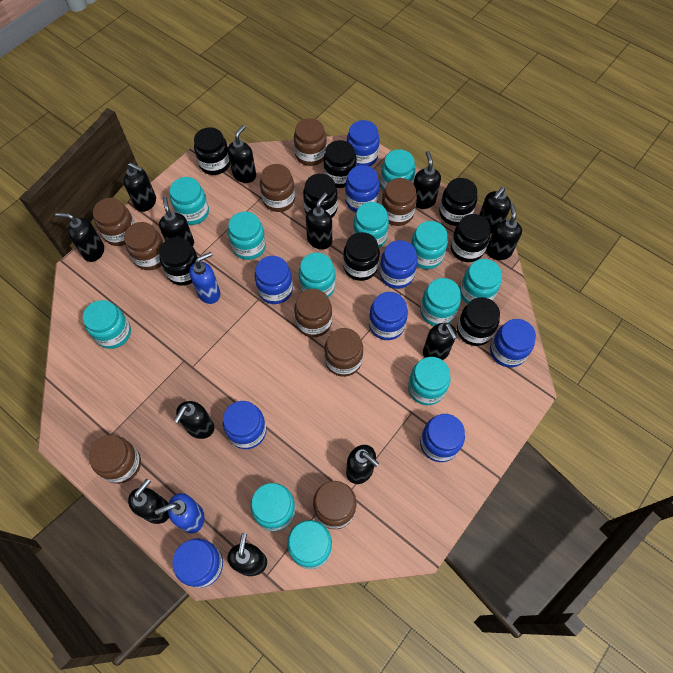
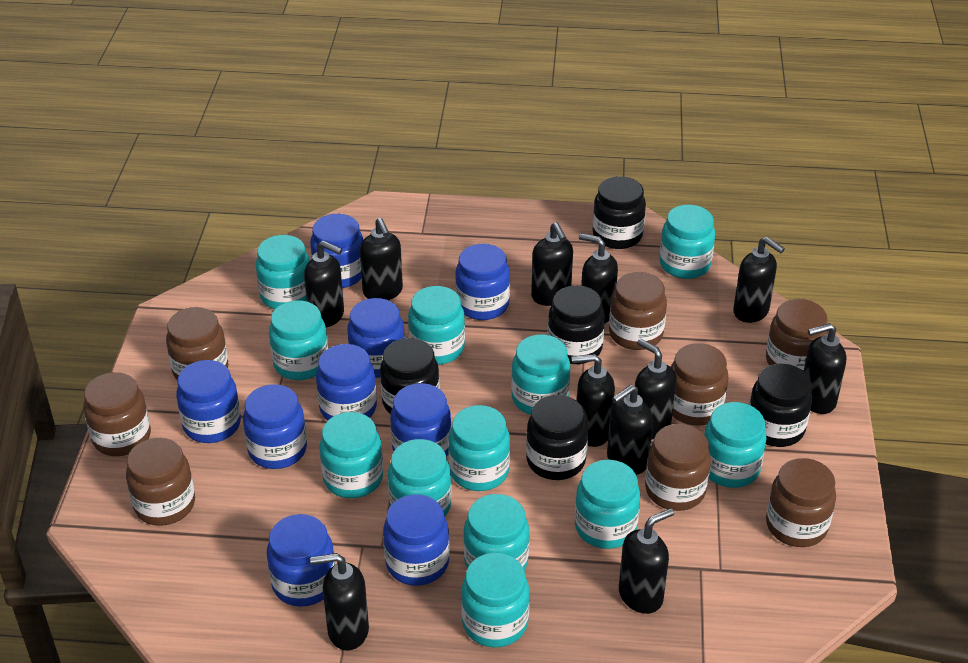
black jar: 8 -> 5
black soap dispenser: 13 -> 11
blue soap dispenser: 2 -> 0
brown jar: 9 -> 8

